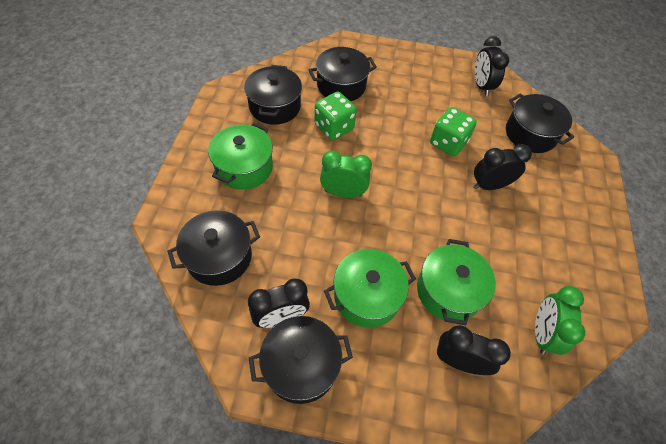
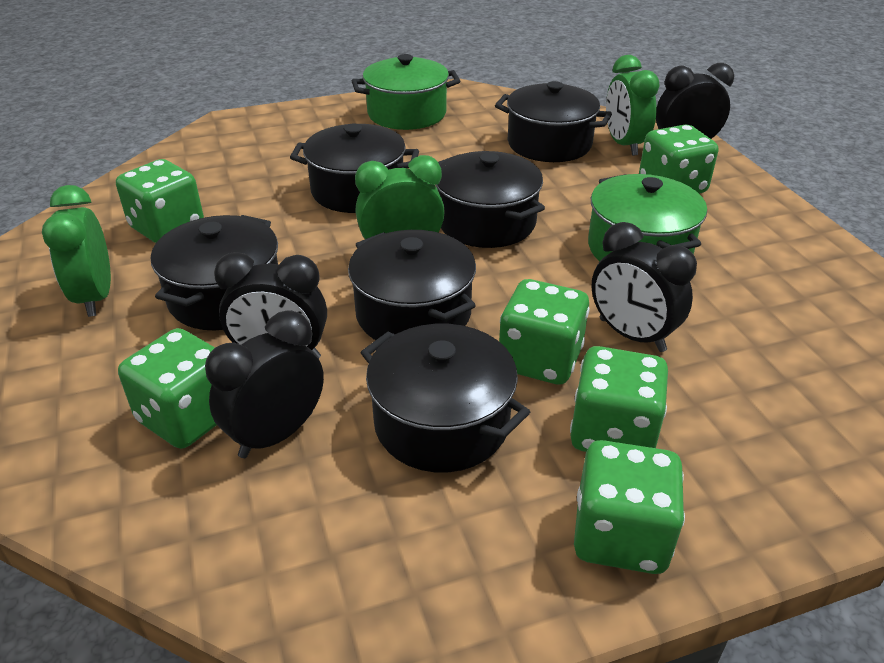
black pot: 5 -> 6
green clock: 2 -> 3
green dice: 2 -> 6
green pot: 3 -> 2

